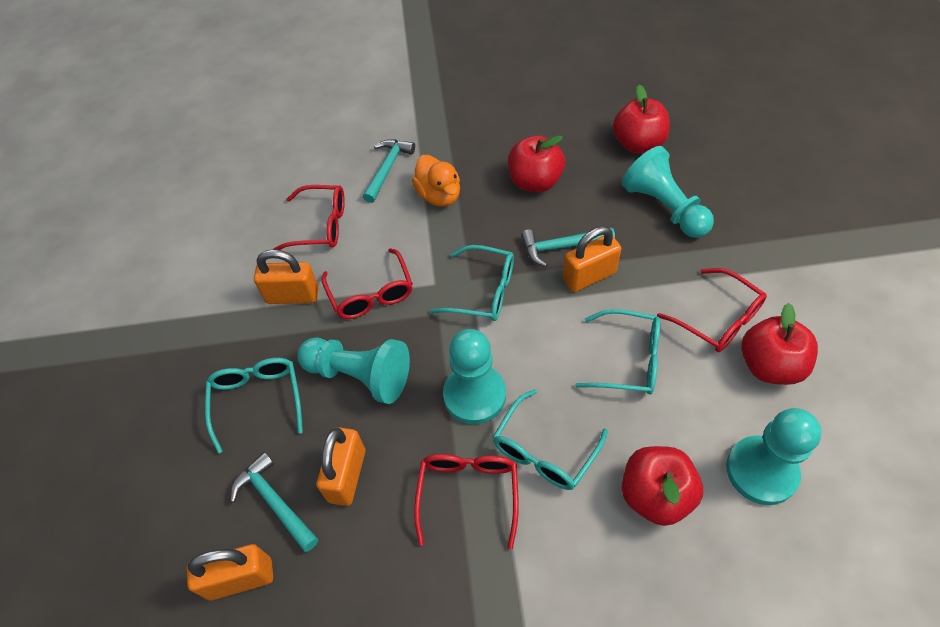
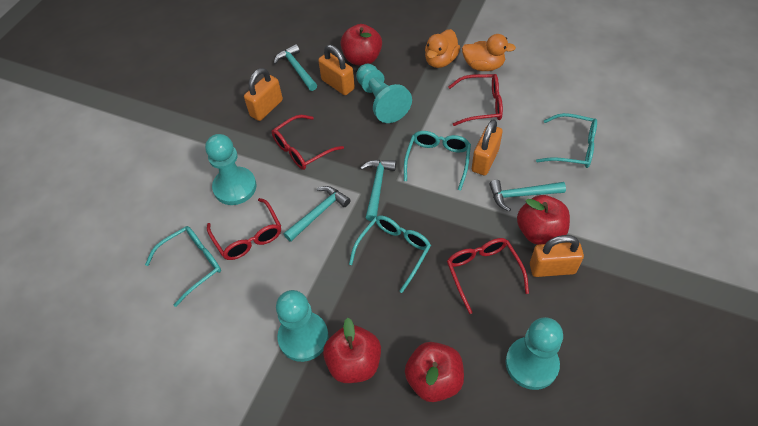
orange duck: 1 -> 2
turquoise hammer: 3 -> 4

